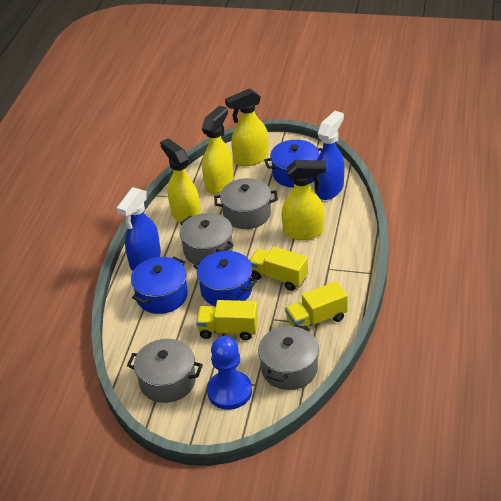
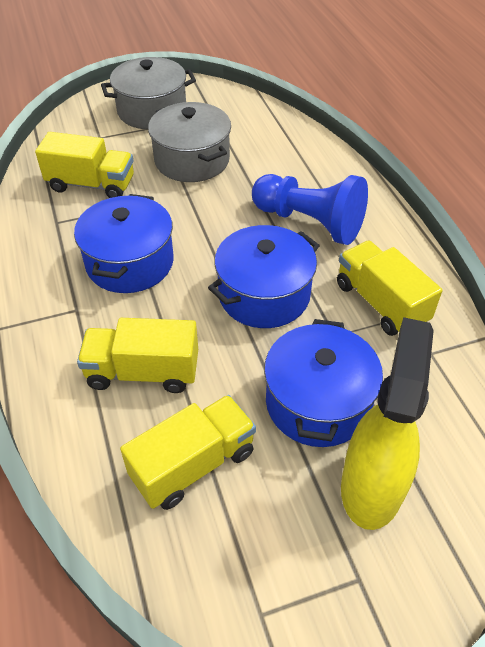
blue spray bottle: 2 -> 0
grey pot: 4 -> 2
yellow spray bottle: 4 -> 1
yellow truck: 3 -> 4

